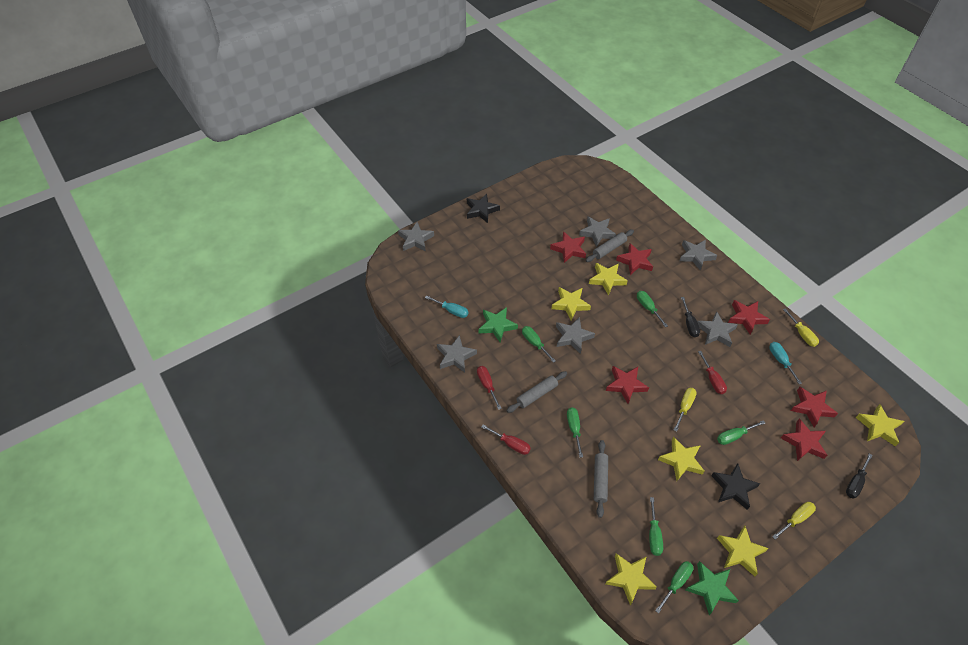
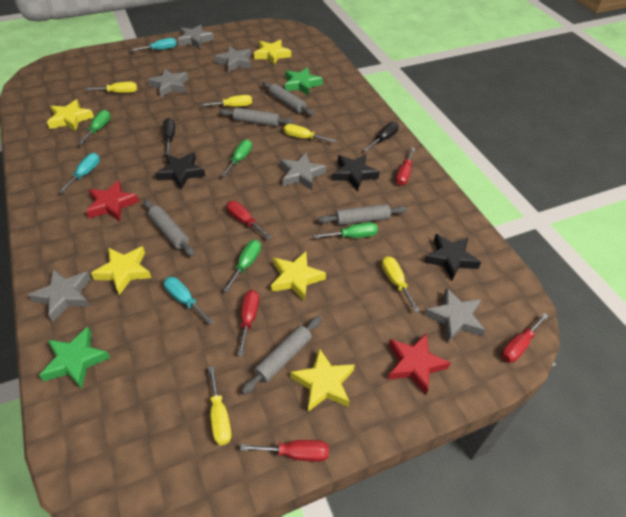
black star: 2 -> 3
green screwdriver: 6 -> 4
grey rolling pin: 3 -> 5
red screwdriver: 3 -> 5
red star: 6 -> 2
turquoise screwdriver: 2 -> 3
yellow screwdriver: 3 -> 5
yellow star: 6 -> 5

